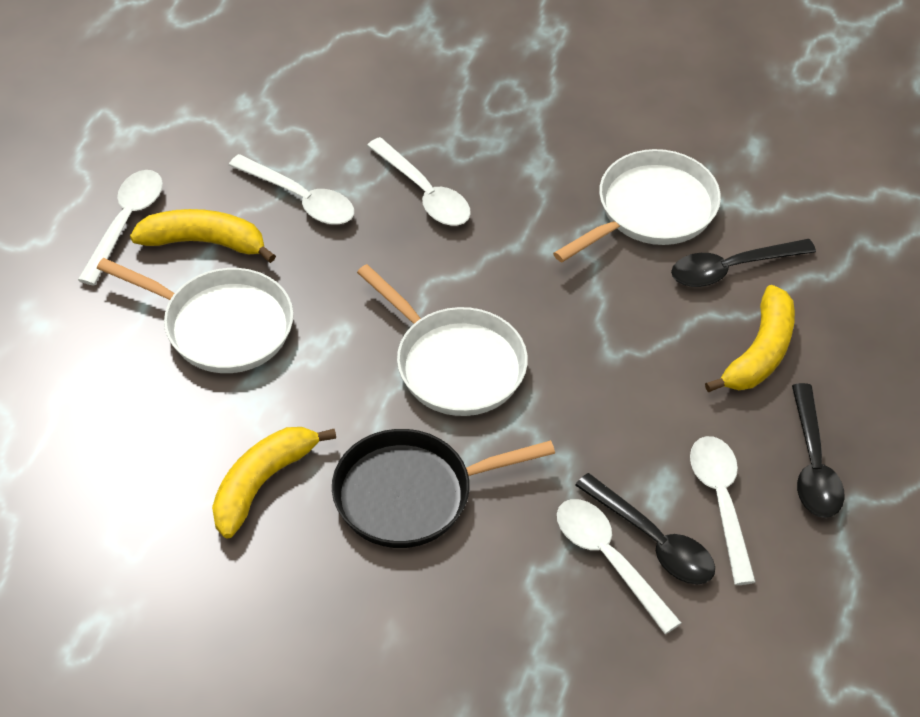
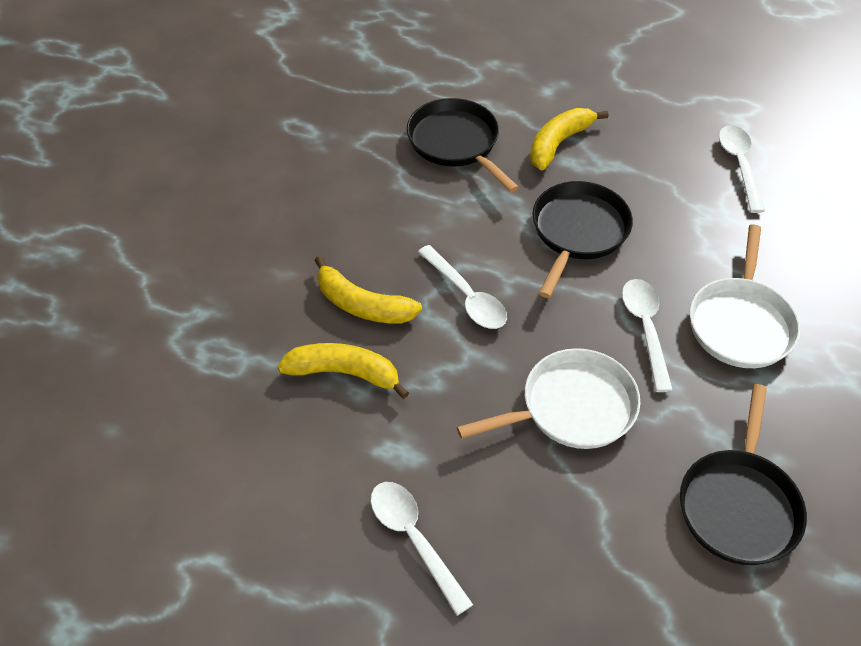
black pan: 1 -> 3
black spoon: 3 -> 0
white pan: 3 -> 2
white spoon: 5 -> 4

